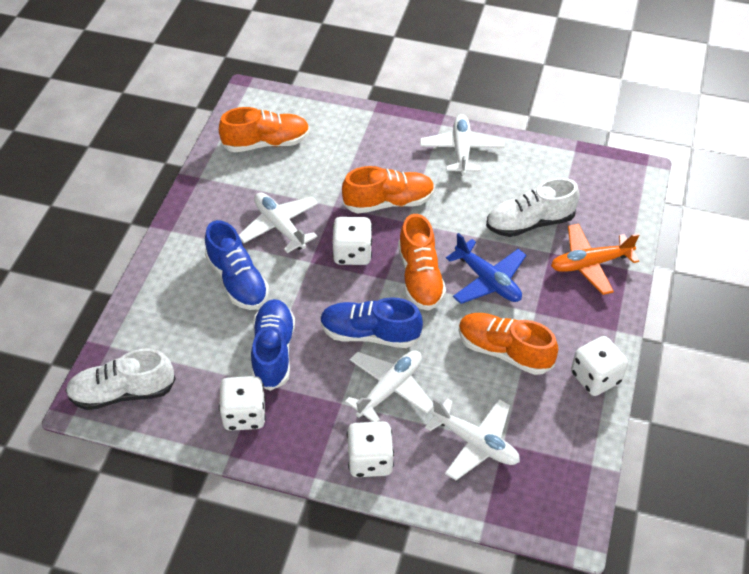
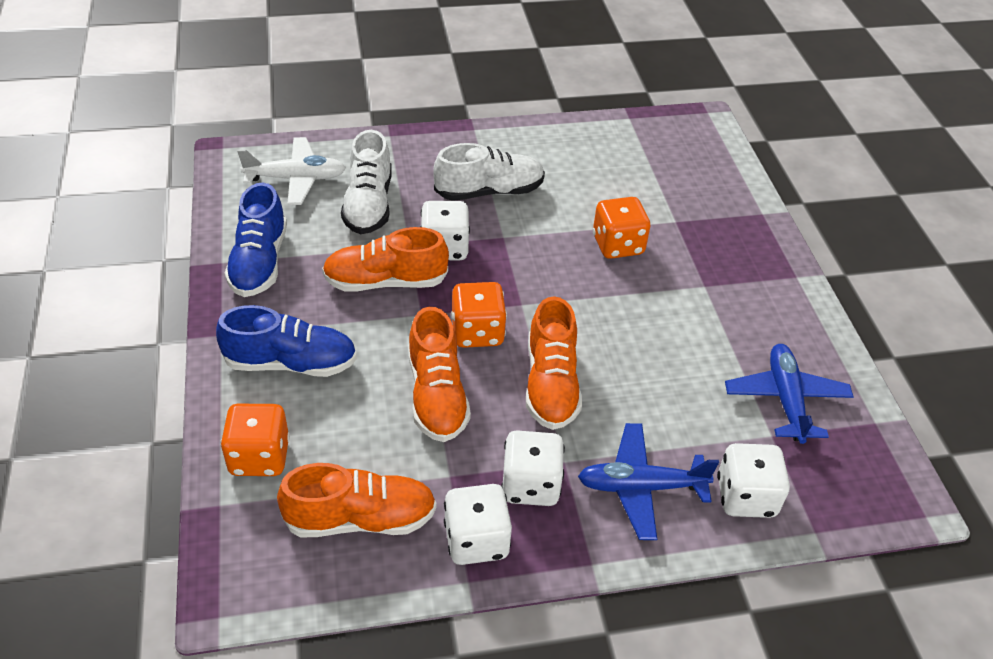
blue plane: 1 -> 2
blue shoe: 3 -> 2
orange dice: 0 -> 3
orange plane: 1 -> 0
white plane: 4 -> 1

